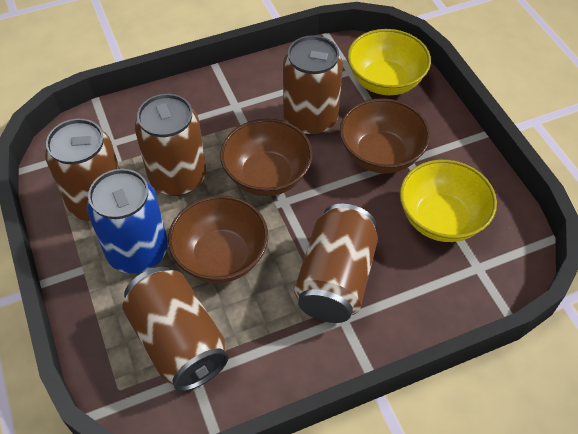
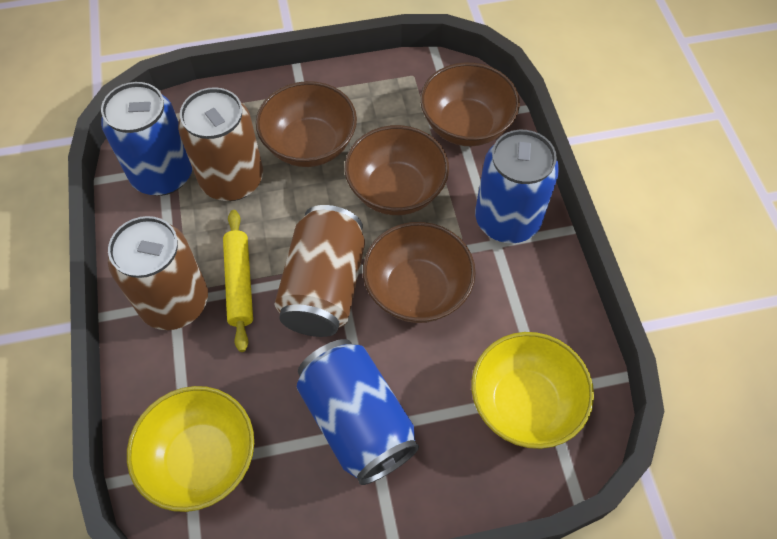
blue can: 1 -> 3
brown bowl: 3 -> 4
brown can: 5 -> 3
yellow rolling pin: 0 -> 1

